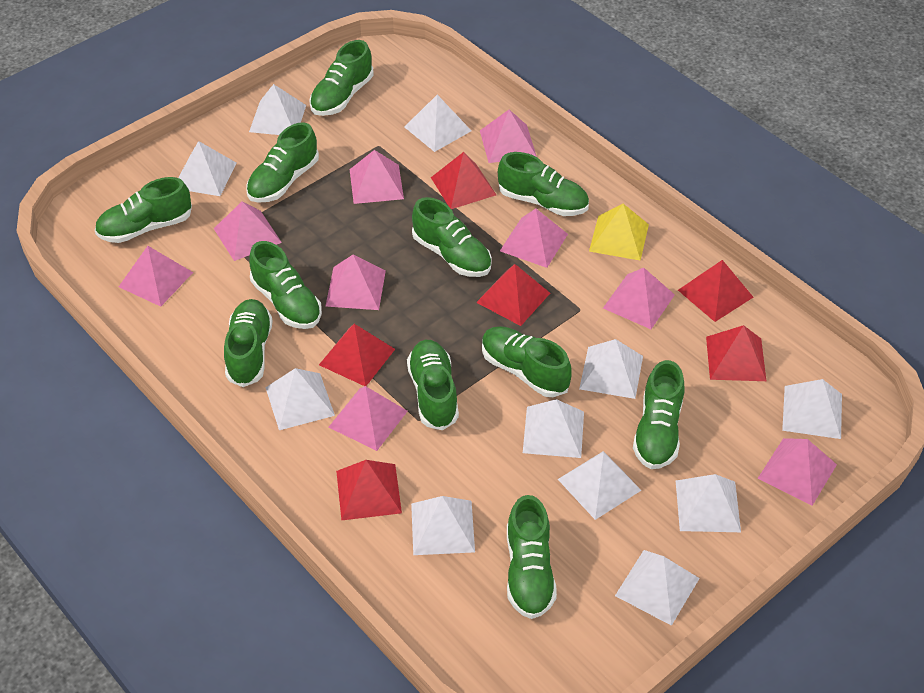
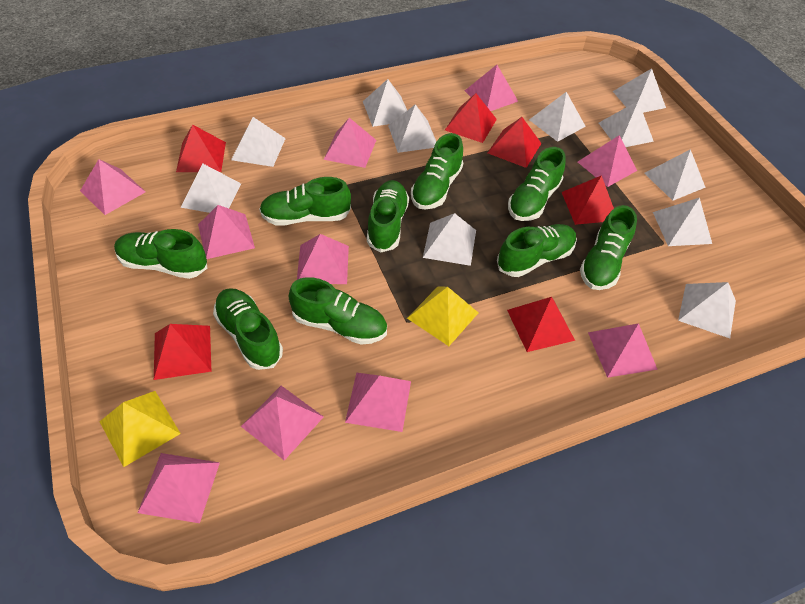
green shoe: 11 -> 9
pink pyramid: 9 -> 10
yellow pyramid: 1 -> 2

